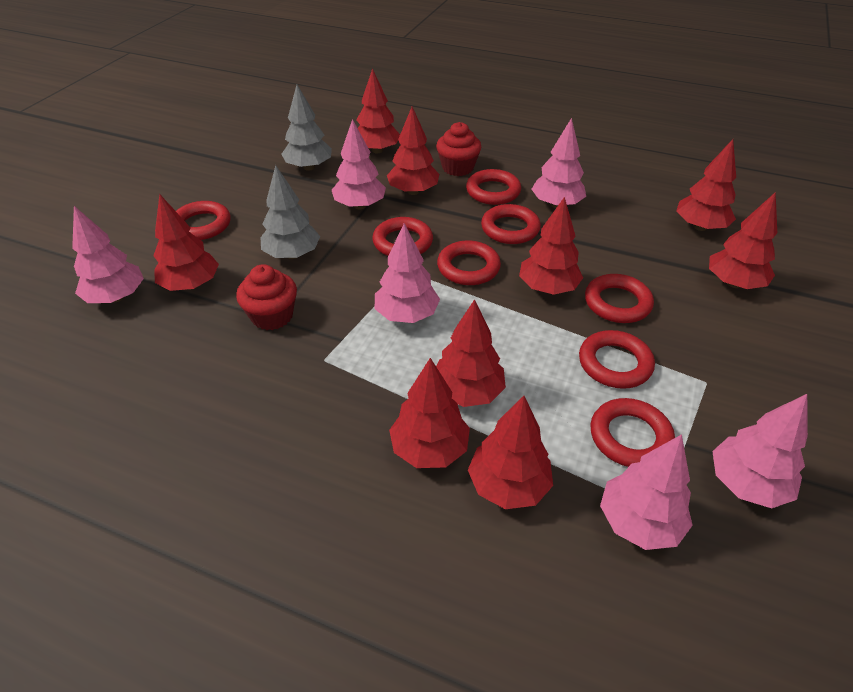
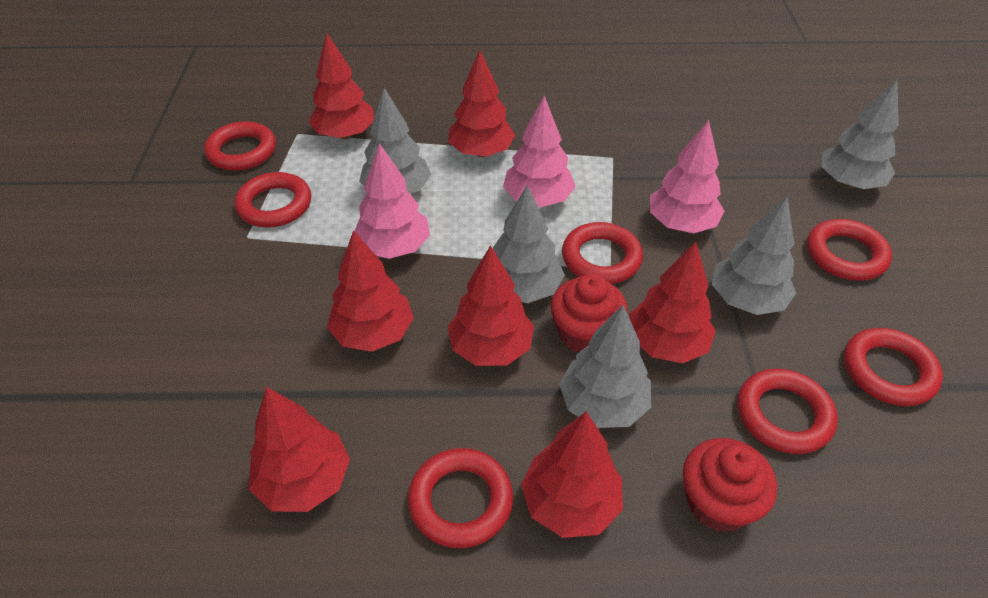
grey tree: 2 -> 5
pink tree: 6 -> 3
red ring: 8 -> 7
red tree: 9 -> 7

